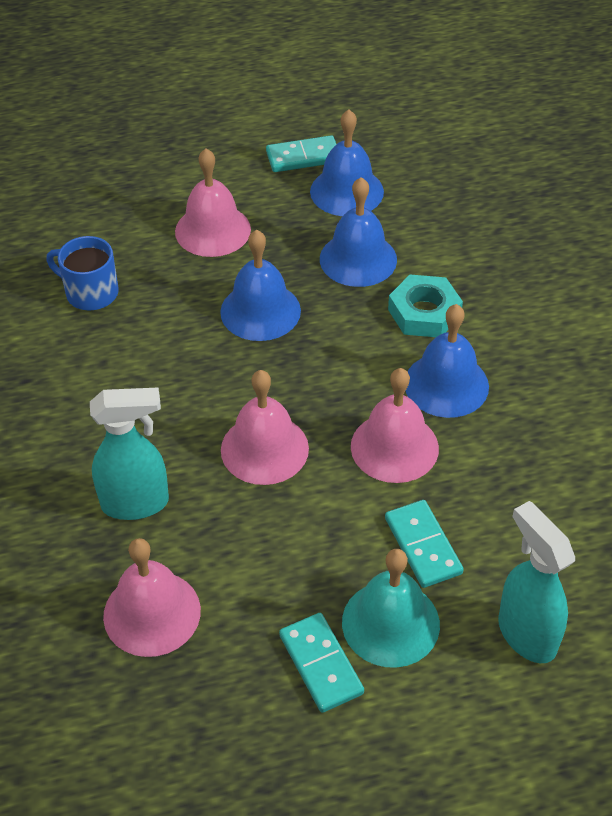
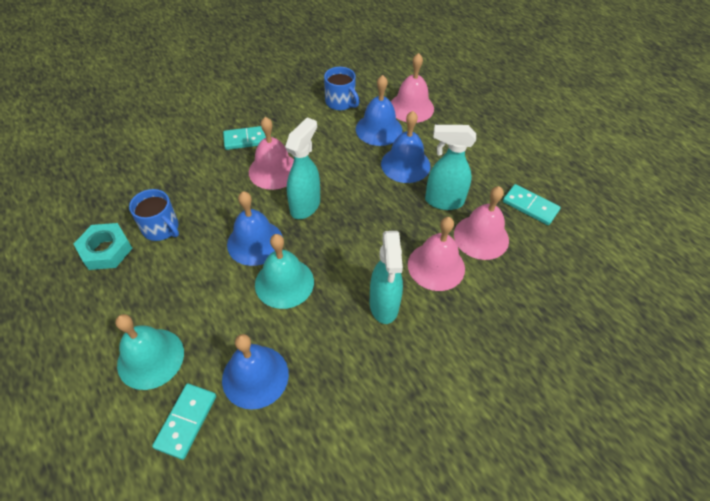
blue mug: 1 -> 2
turquoise bell: 1 -> 2
turquoise spray bottle: 2 -> 3

